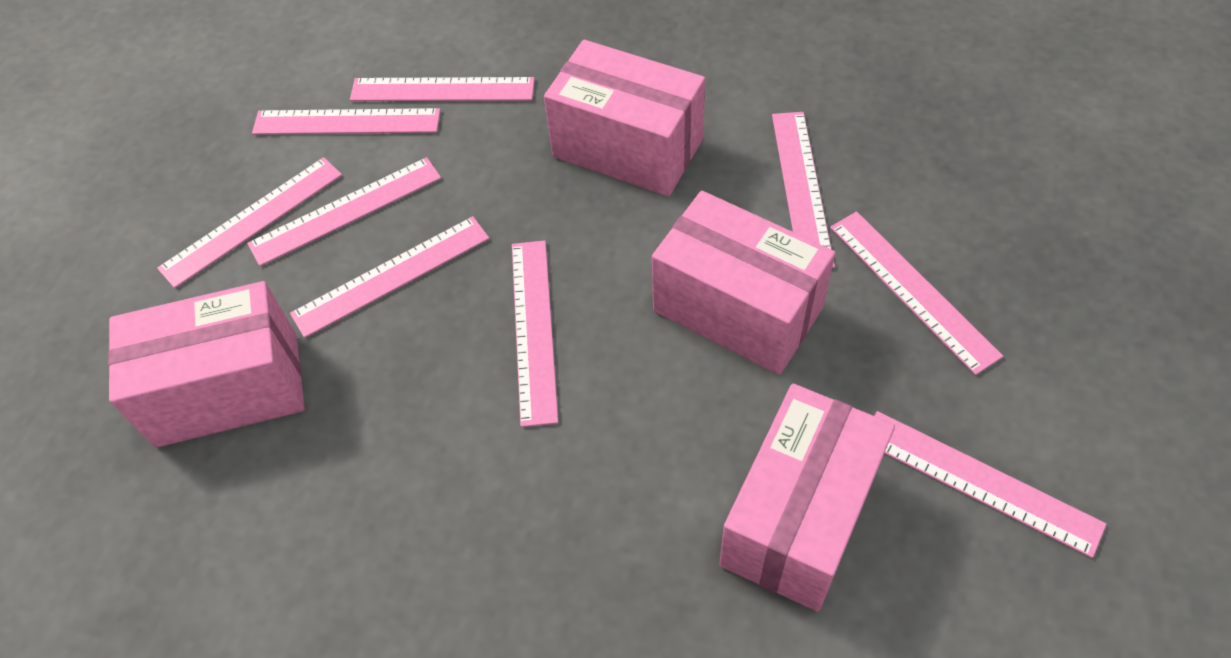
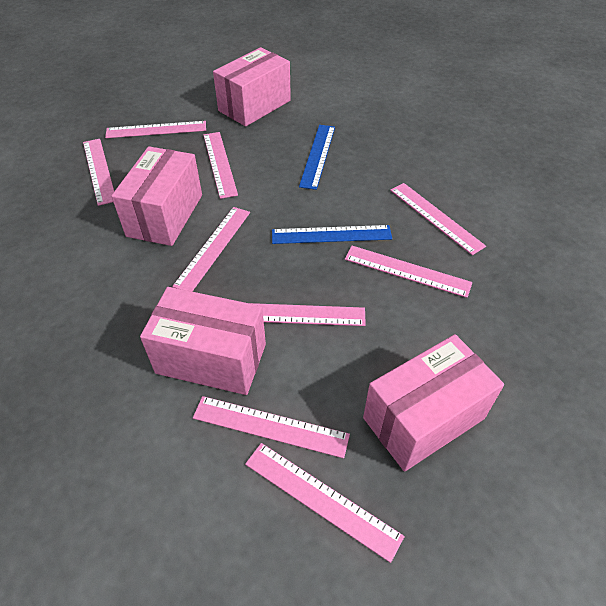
blue ruler: 0 -> 2

